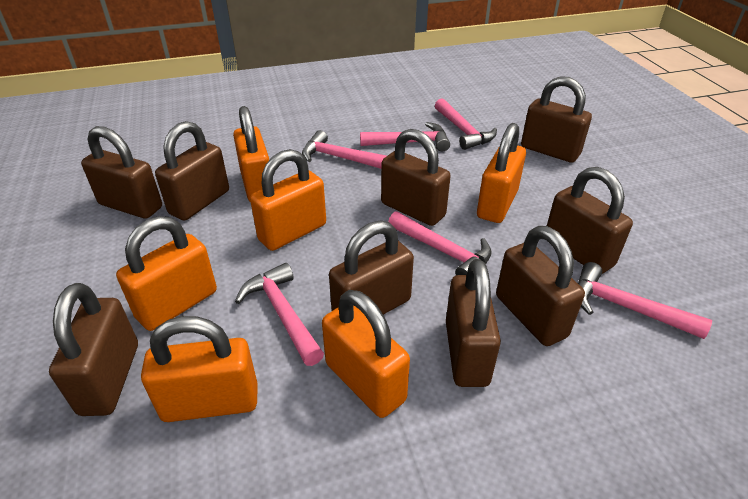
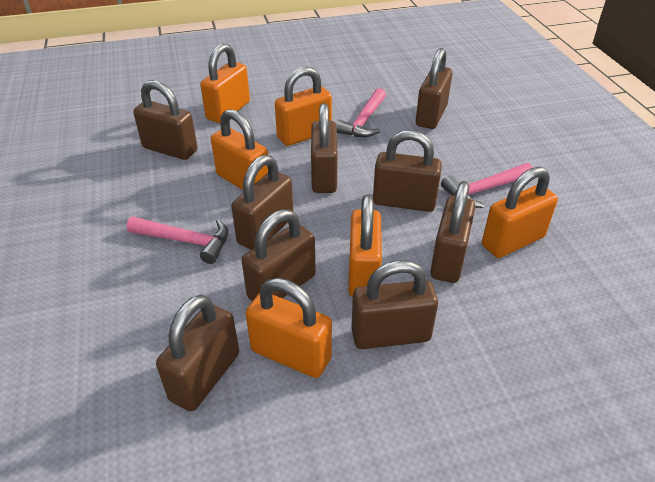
pink hammer: 6 -> 3

